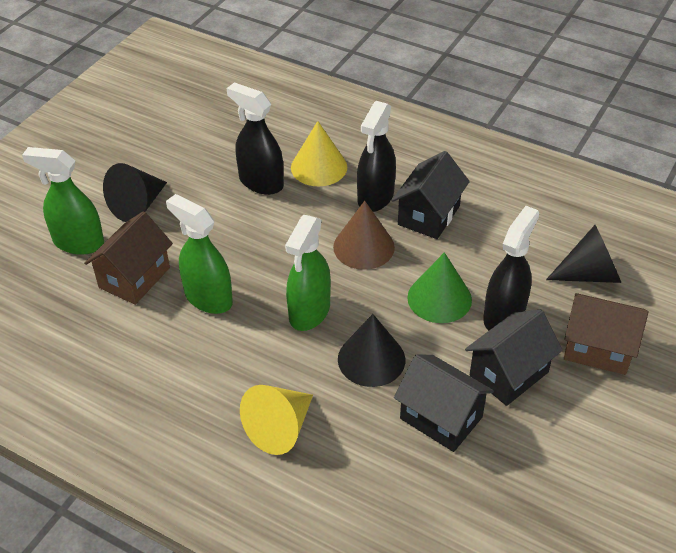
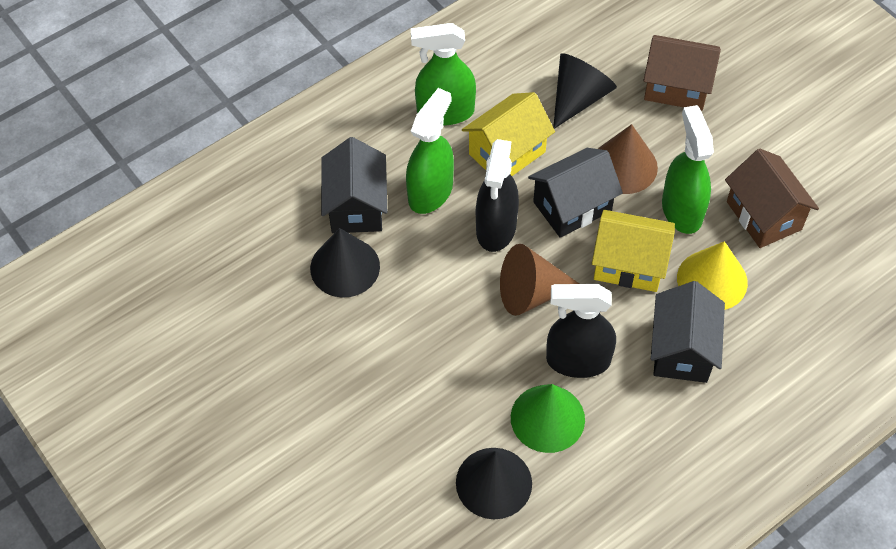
black spray bottle: 3 -> 2
brown cone: 1 -> 2
yellow cone: 2 -> 1
yellow house: 0 -> 2

